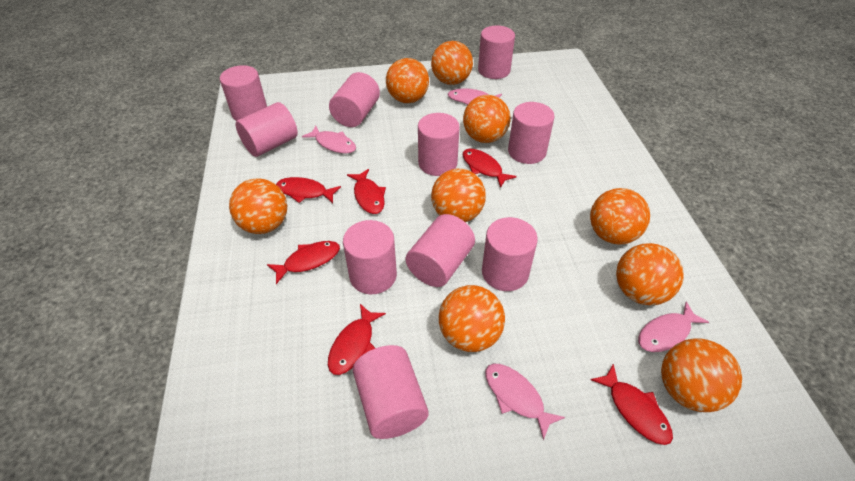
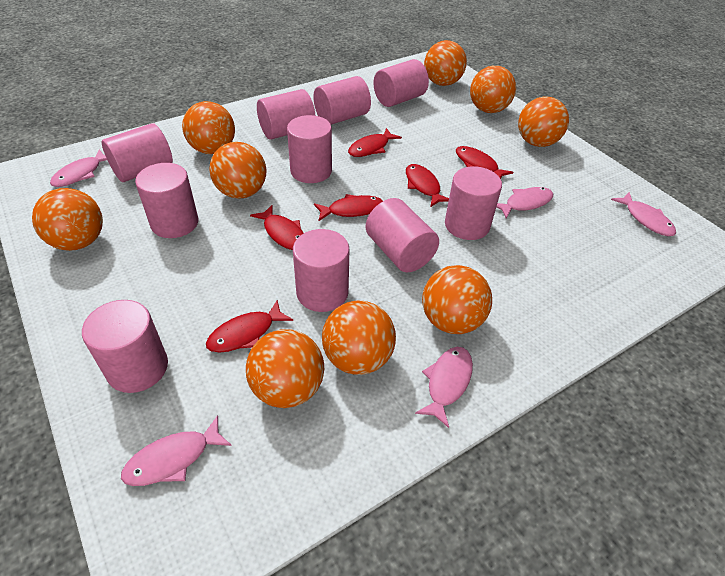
pink fish: 4 -> 5

